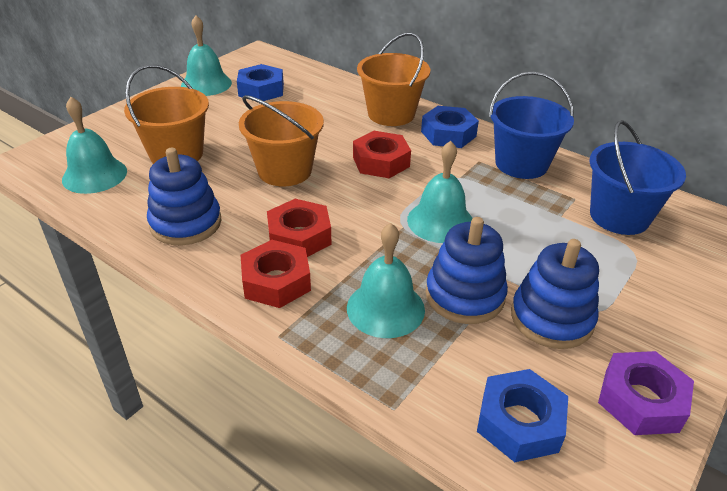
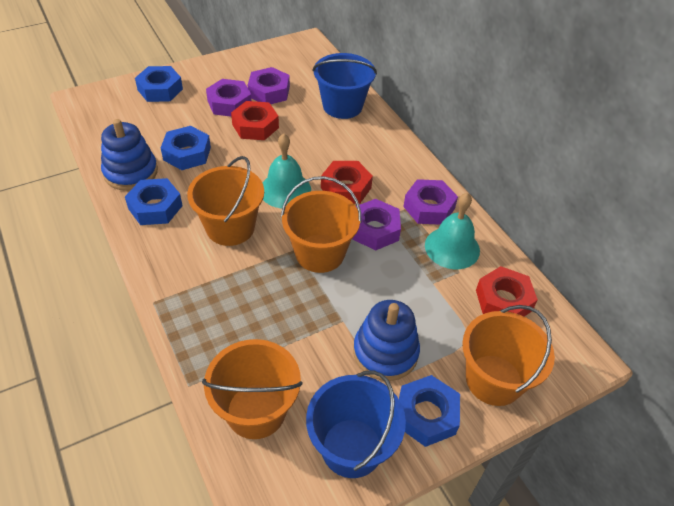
blue nut: 3 -> 4
blue stacking toy: 3 -> 2
orange bucket: 3 -> 4
purple nut: 1 -> 4
turquoise bell: 4 -> 2

